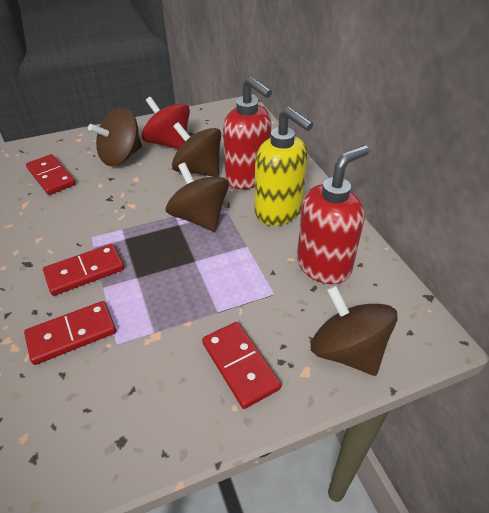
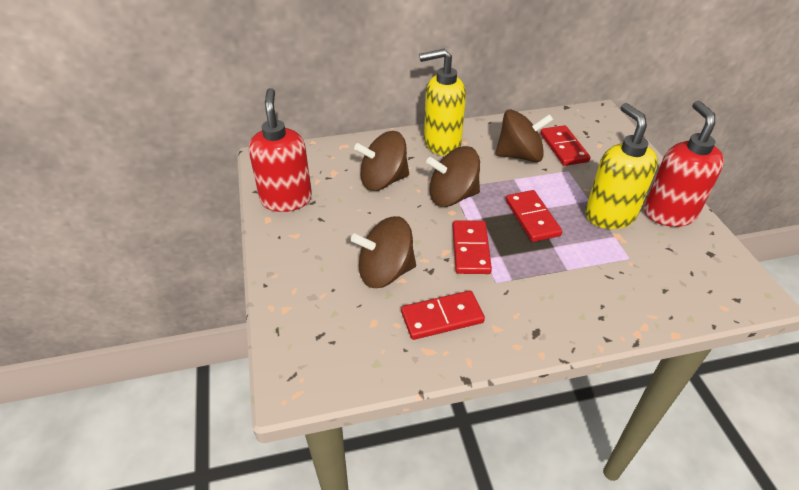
red spinning top: 1 -> 0
yellow soap dispenser: 1 -> 2

